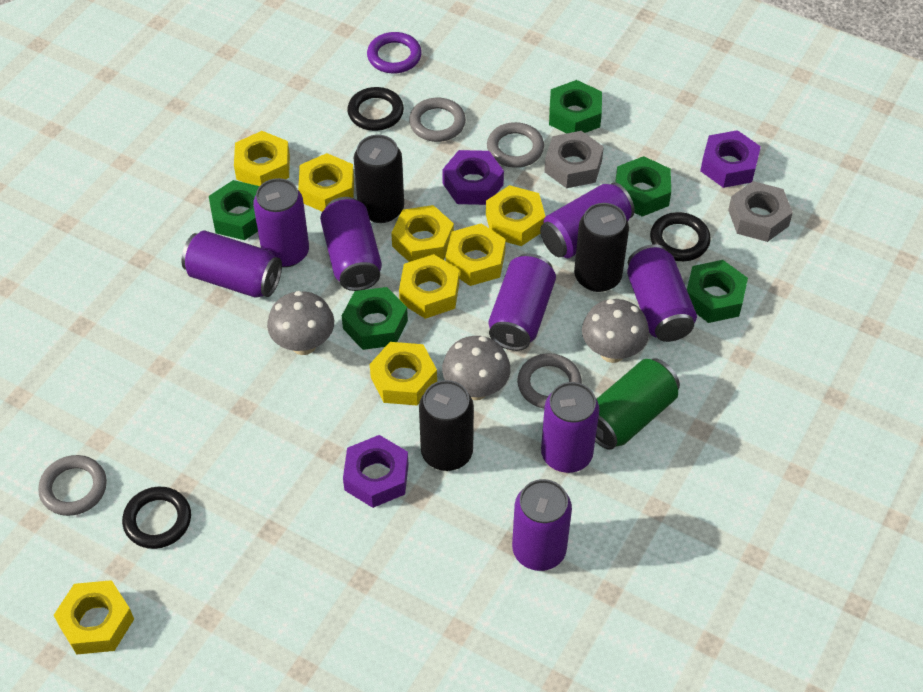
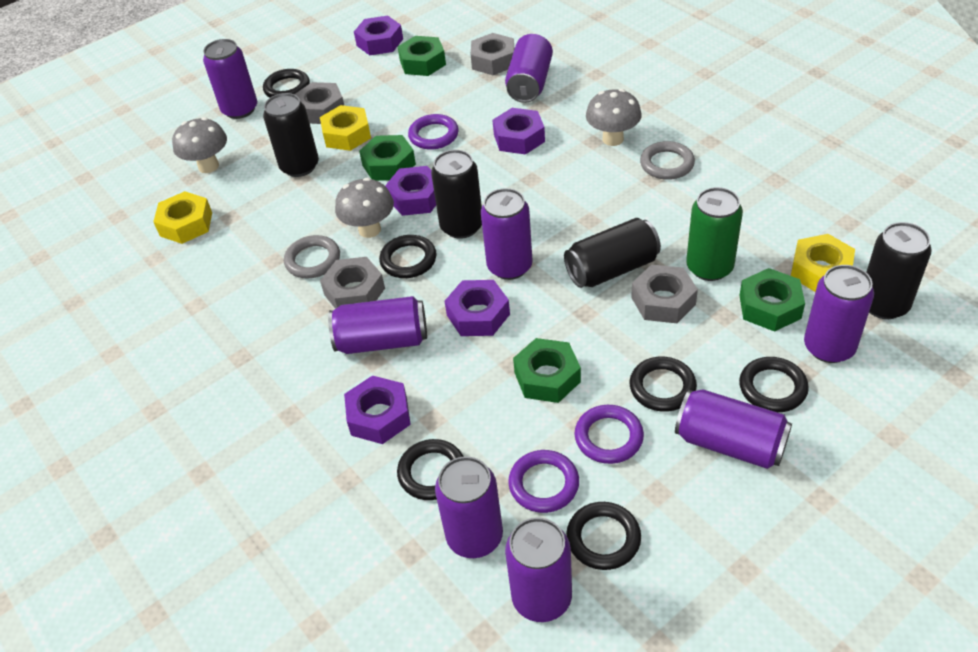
black can: 3 -> 4
black ring: 3 -> 6
green nut: 5 -> 4
grey nut: 2 -> 4
grey ring: 4 -> 2
purple nut: 3 -> 5
purple ring: 1 -> 3
yellow nut: 8 -> 3

